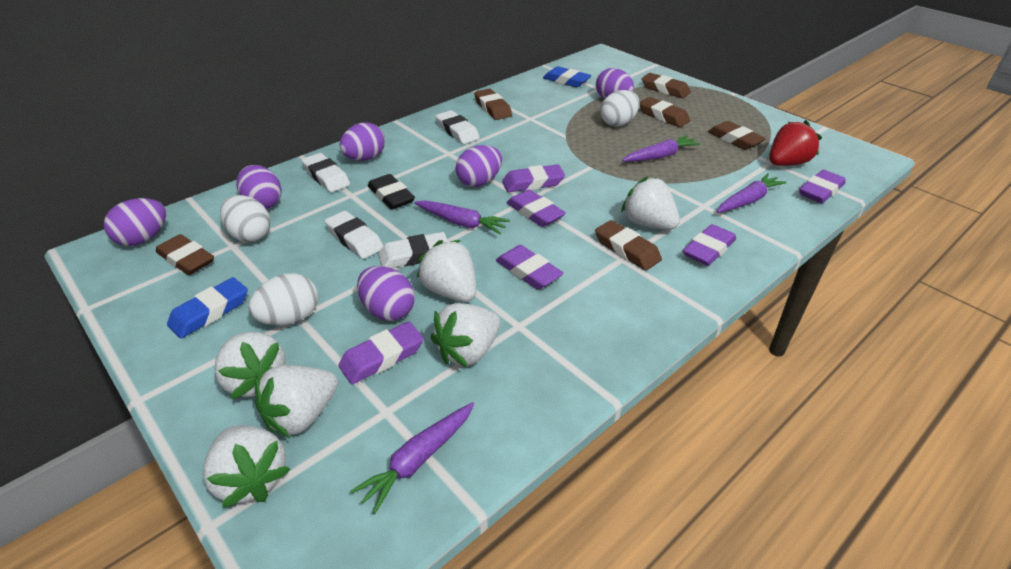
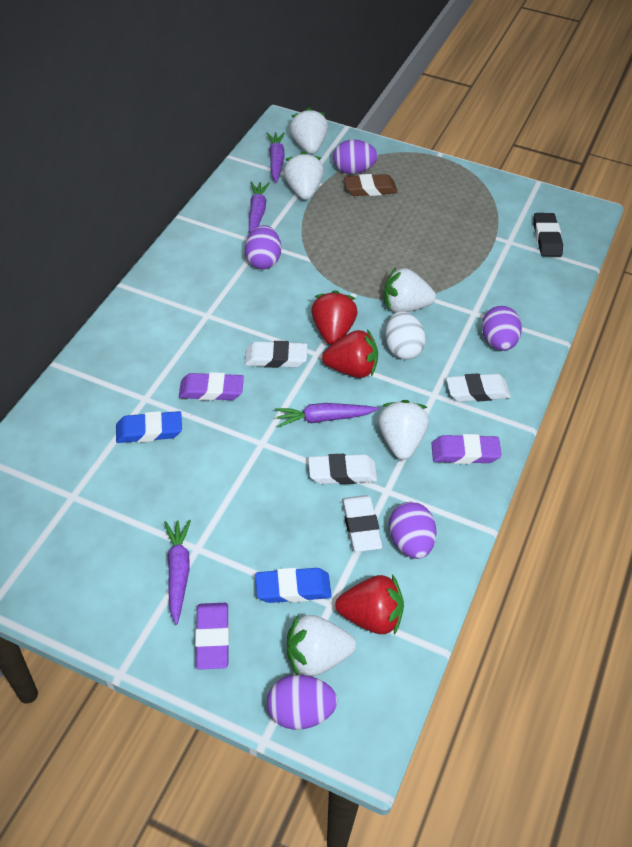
brown eraser: 6 -> 1
purple egg: 6 -> 5
purple eraser: 6 -> 3
red strawberry: 1 -> 3
white egg: 3 -> 1
white strawberry: 6 -> 5

